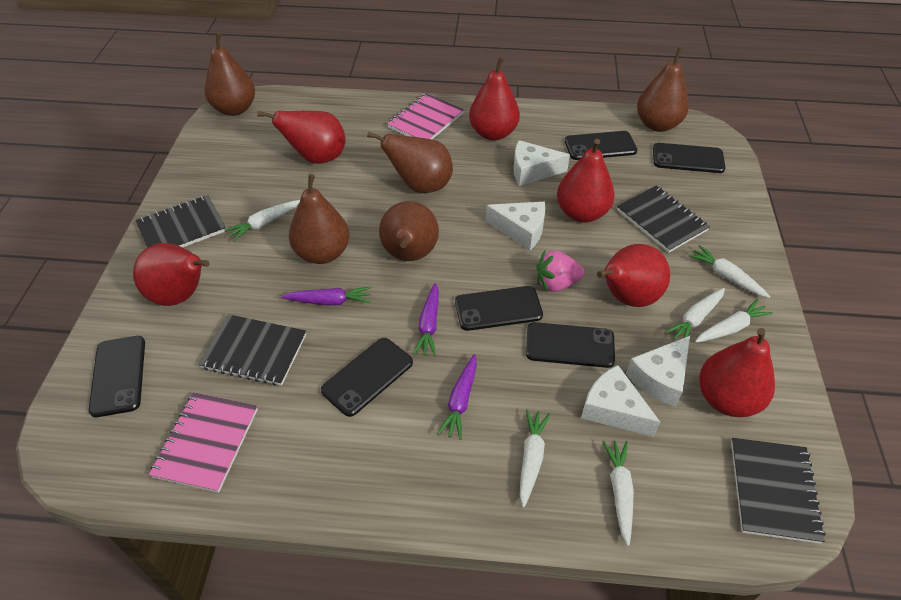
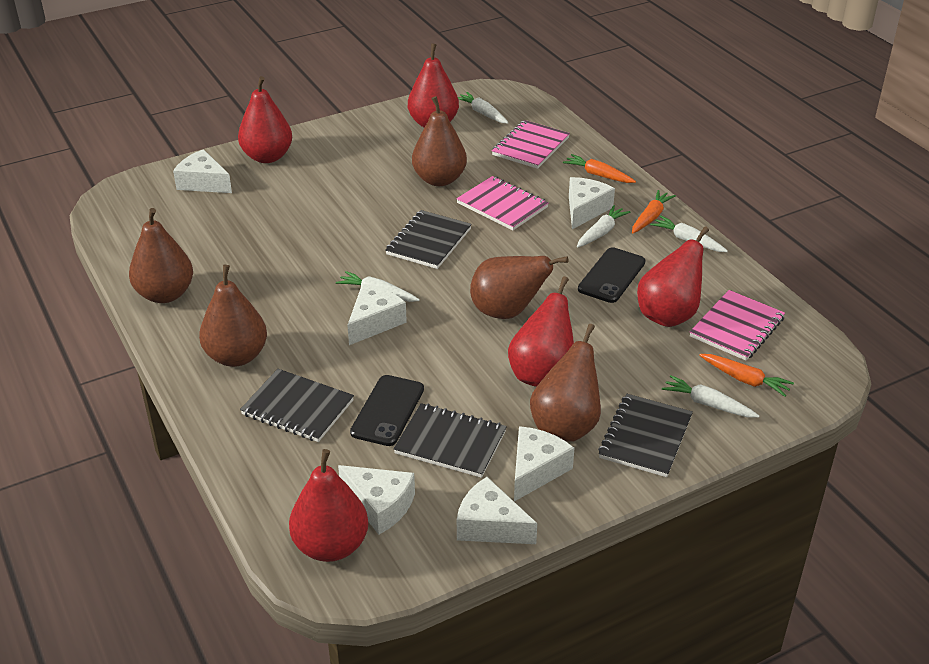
black phone: 6 -> 2
orange carrot: 0 -> 3
pink notebook: 2 -> 3
pink strawberry: 1 -> 0
purple carrot: 3 -> 0
red pear: 6 -> 5
white carrot: 6 -> 5
white cheese: 4 -> 6

